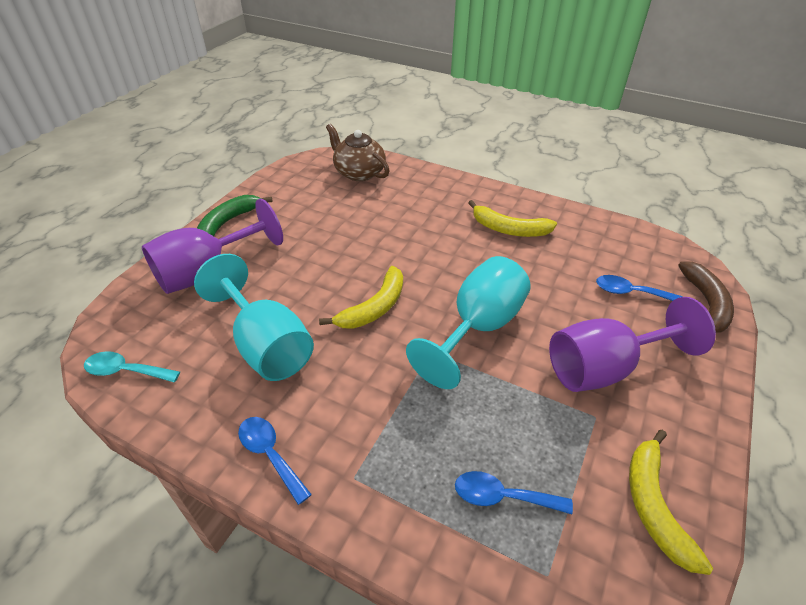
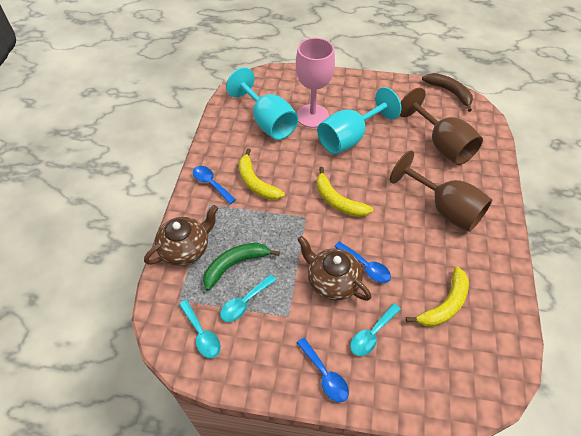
brown goblet: 0 -> 2
brown teapot: 1 -> 2
pink goblet: 0 -> 1
purple goblet: 2 -> 0
turquoise spoon: 1 -> 3

